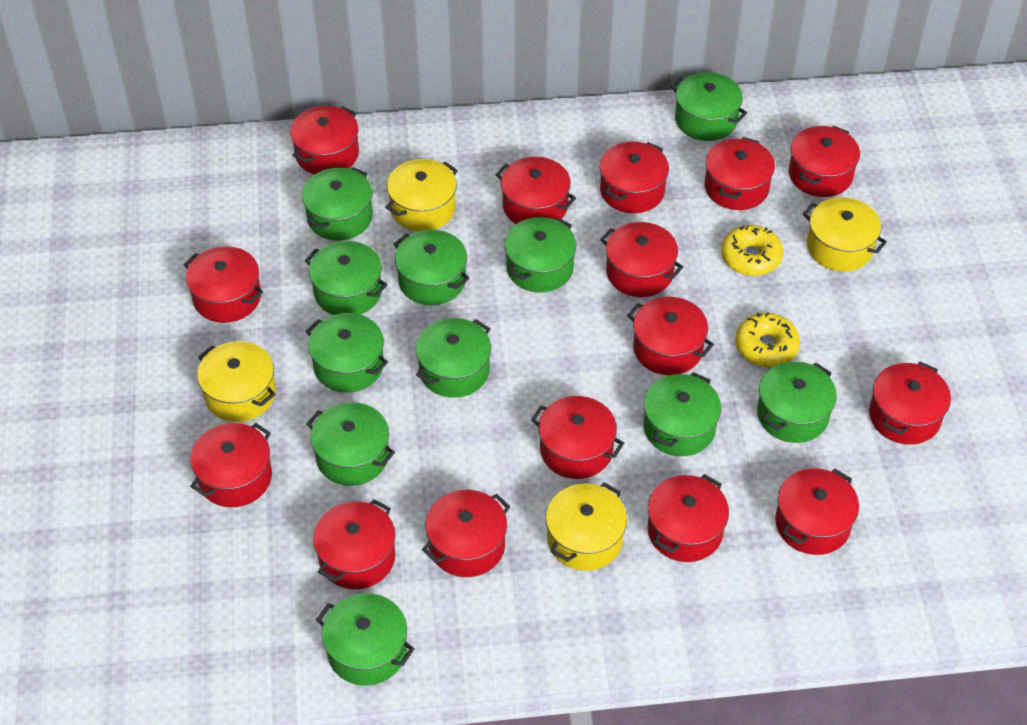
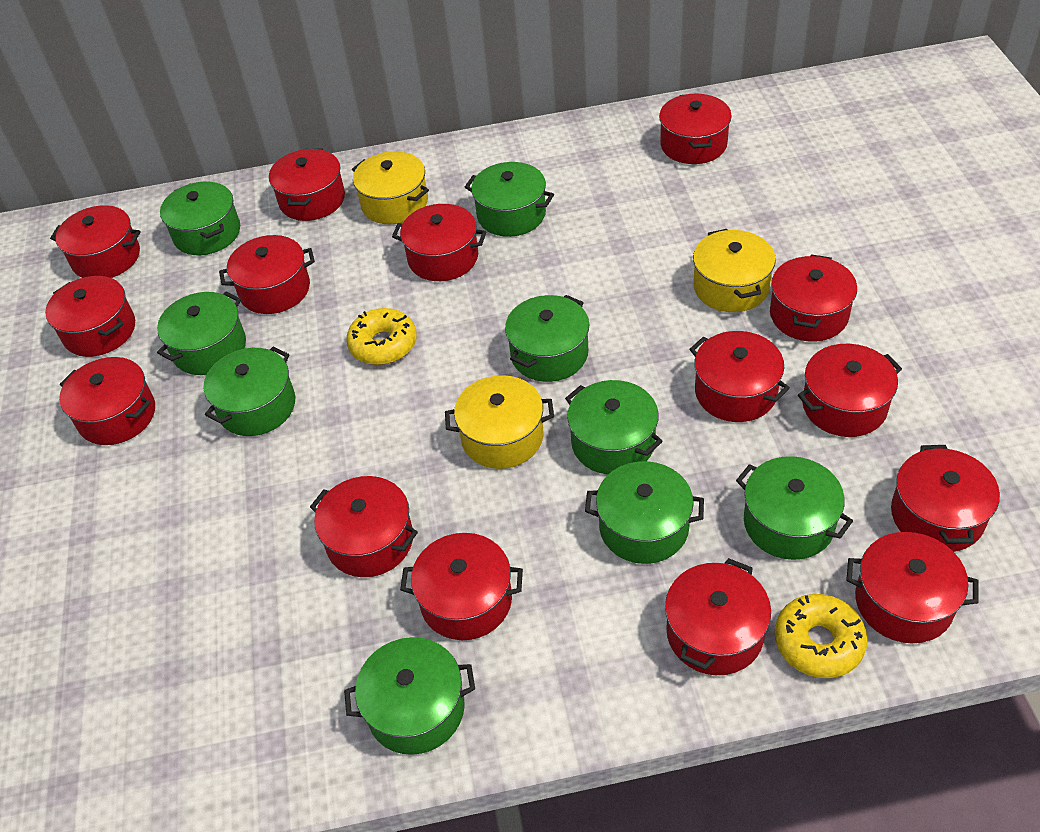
green pot: 11 -> 9
yellow pot: 4 -> 3

